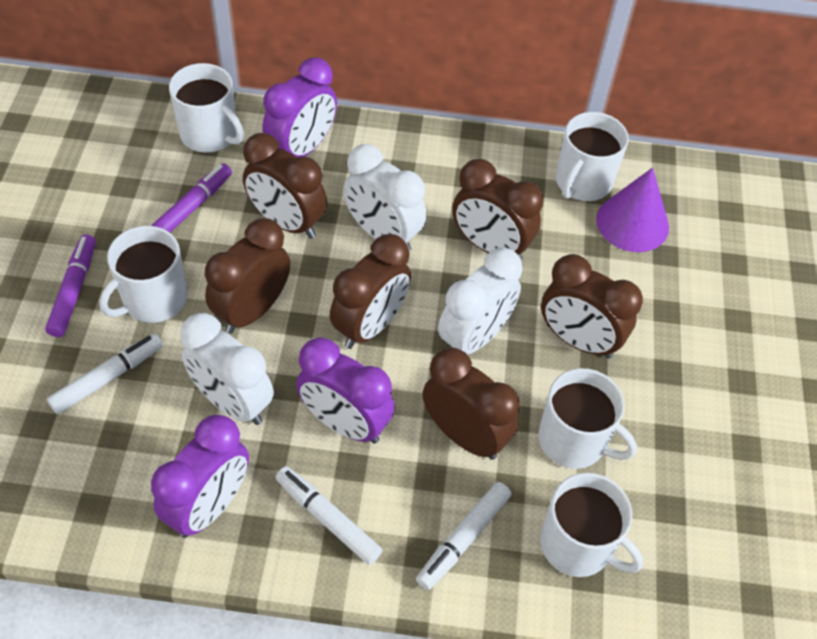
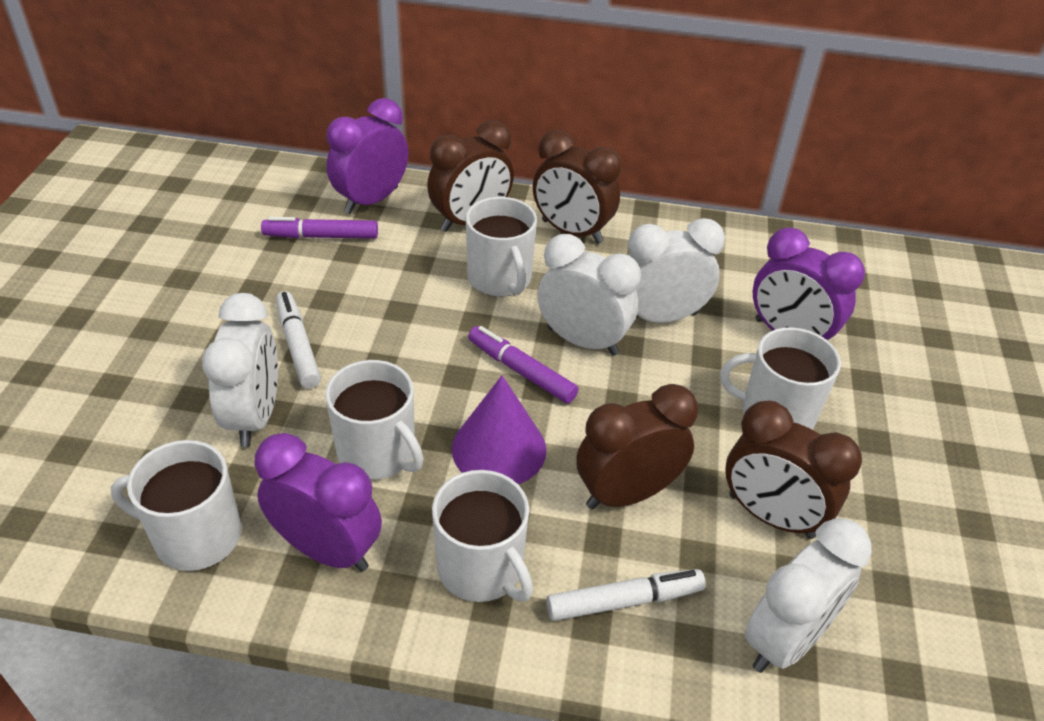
brown clock: 6 -> 4
white clock: 3 -> 4
white marker: 3 -> 2

